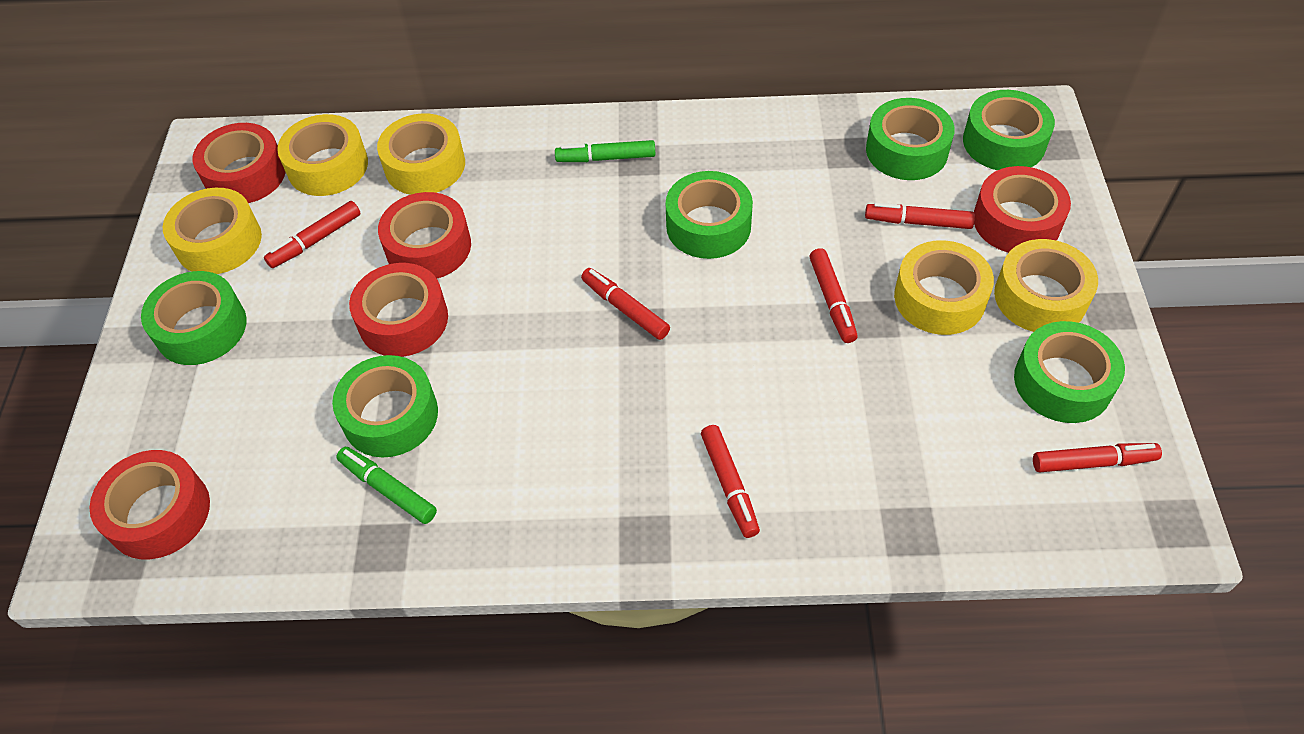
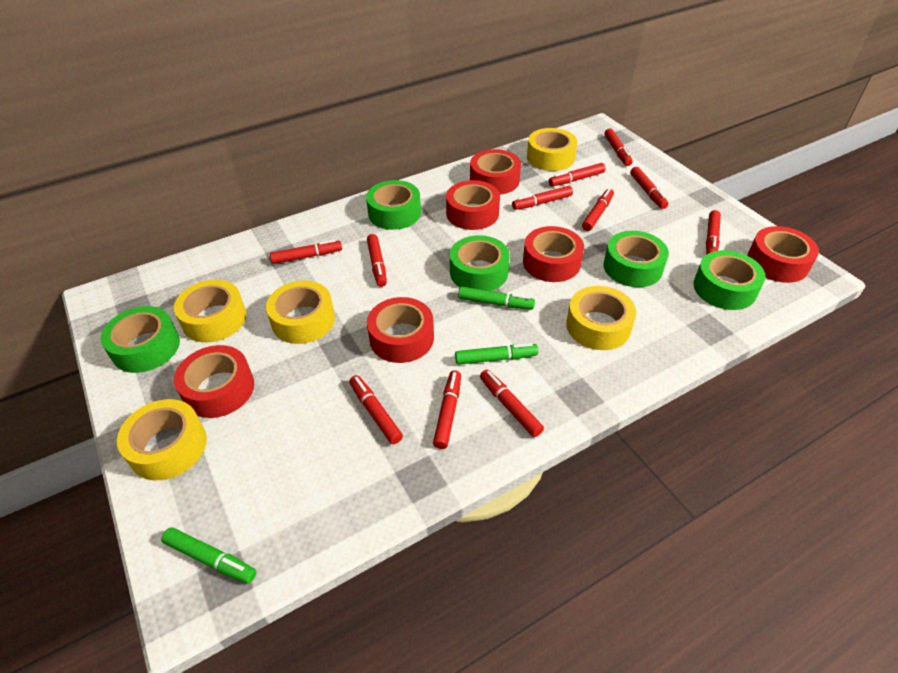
green marker: 2 -> 3
green tape: 6 -> 5
red marker: 6 -> 11
red tape: 5 -> 6

